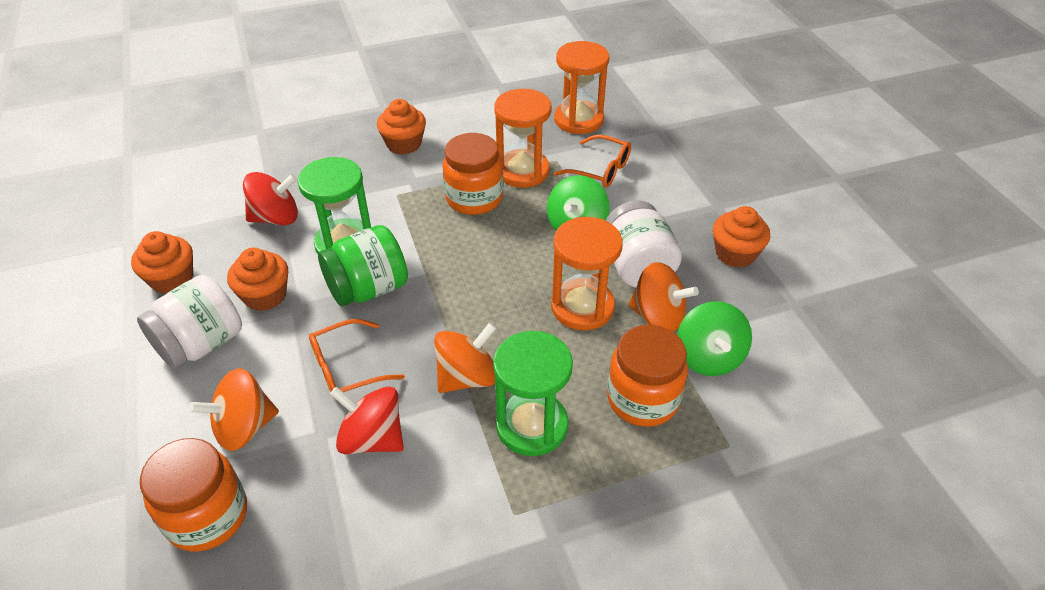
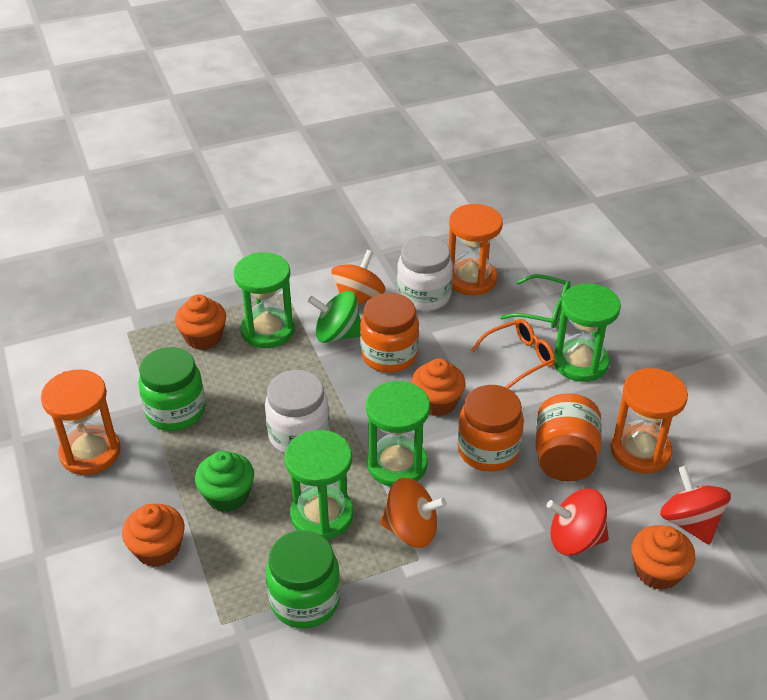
green cupcake: 0 -> 1
green glasses: 0 -> 1
green hourglass: 2 -> 4
green jar: 1 -> 2
green spinning top: 2 -> 1
orange glasses: 2 -> 1
orange spinning top: 3 -> 2

